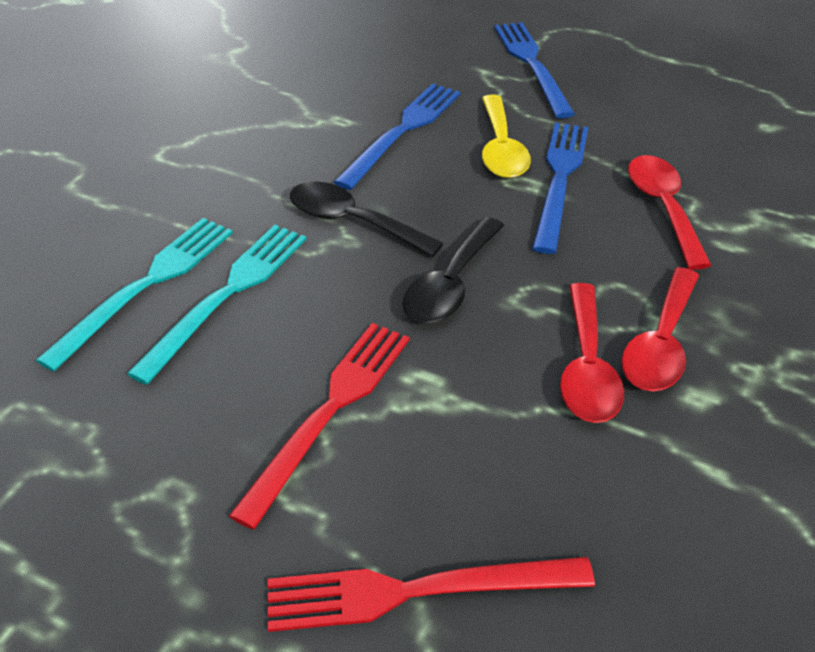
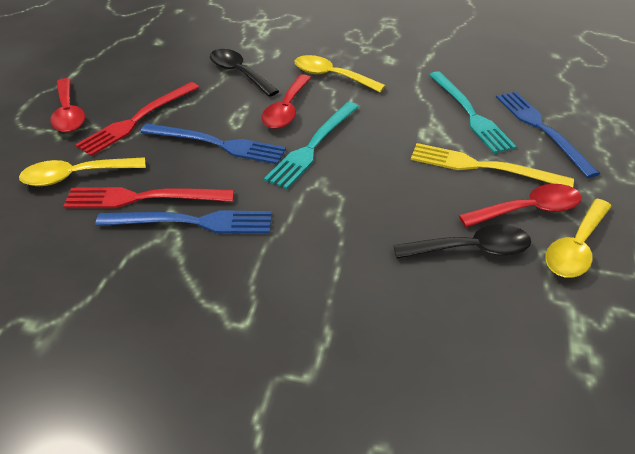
yellow fork: 0 -> 1
yellow spoon: 1 -> 3

